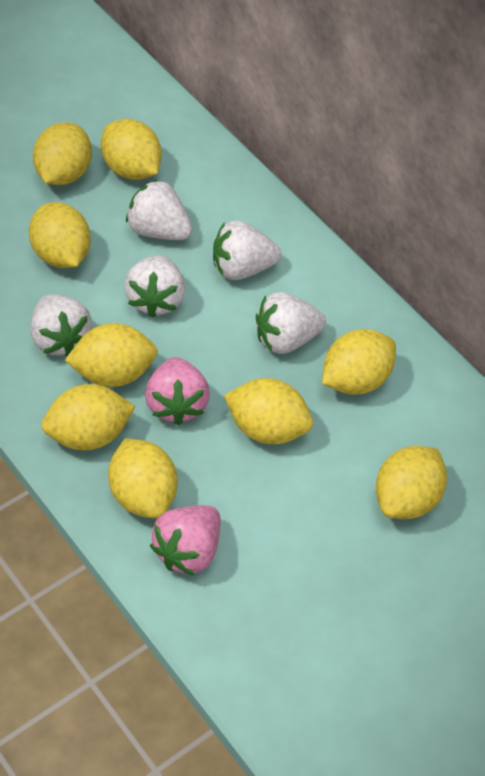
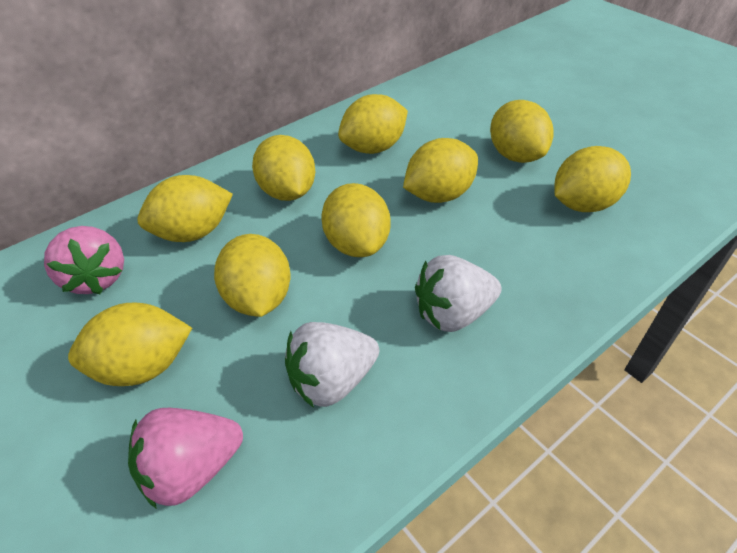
white strawberry: 5 -> 2

